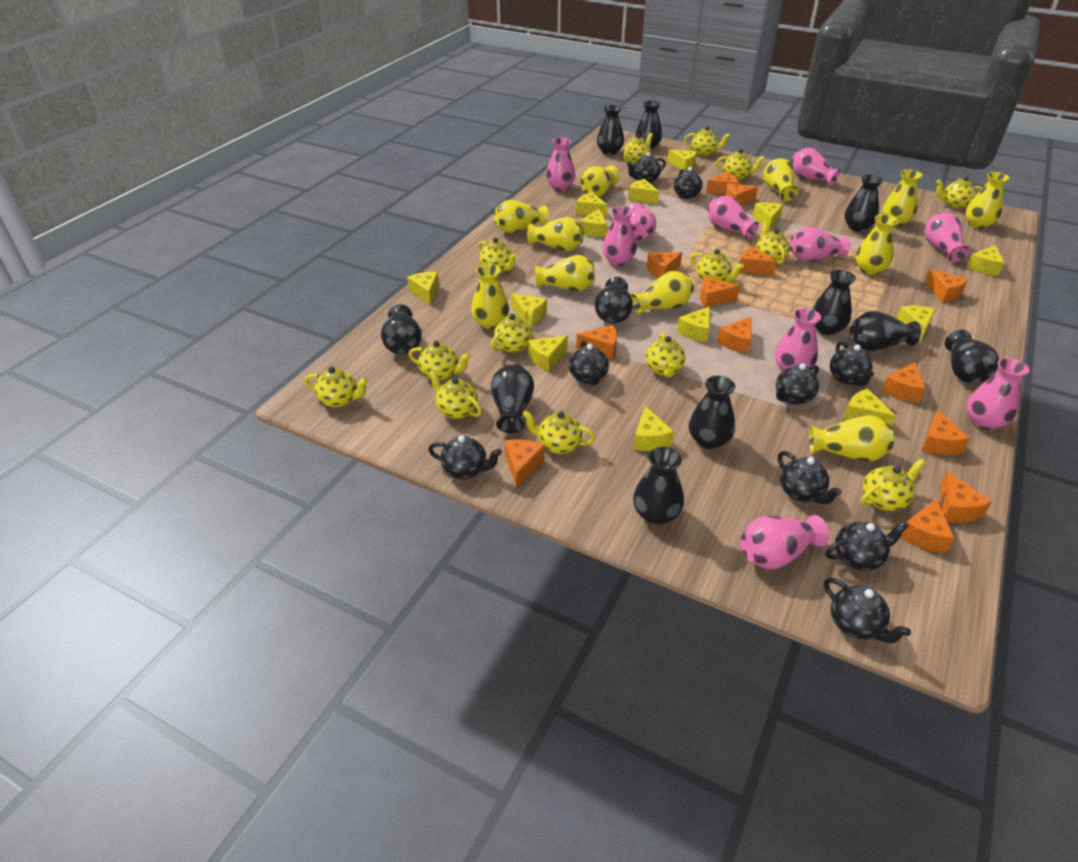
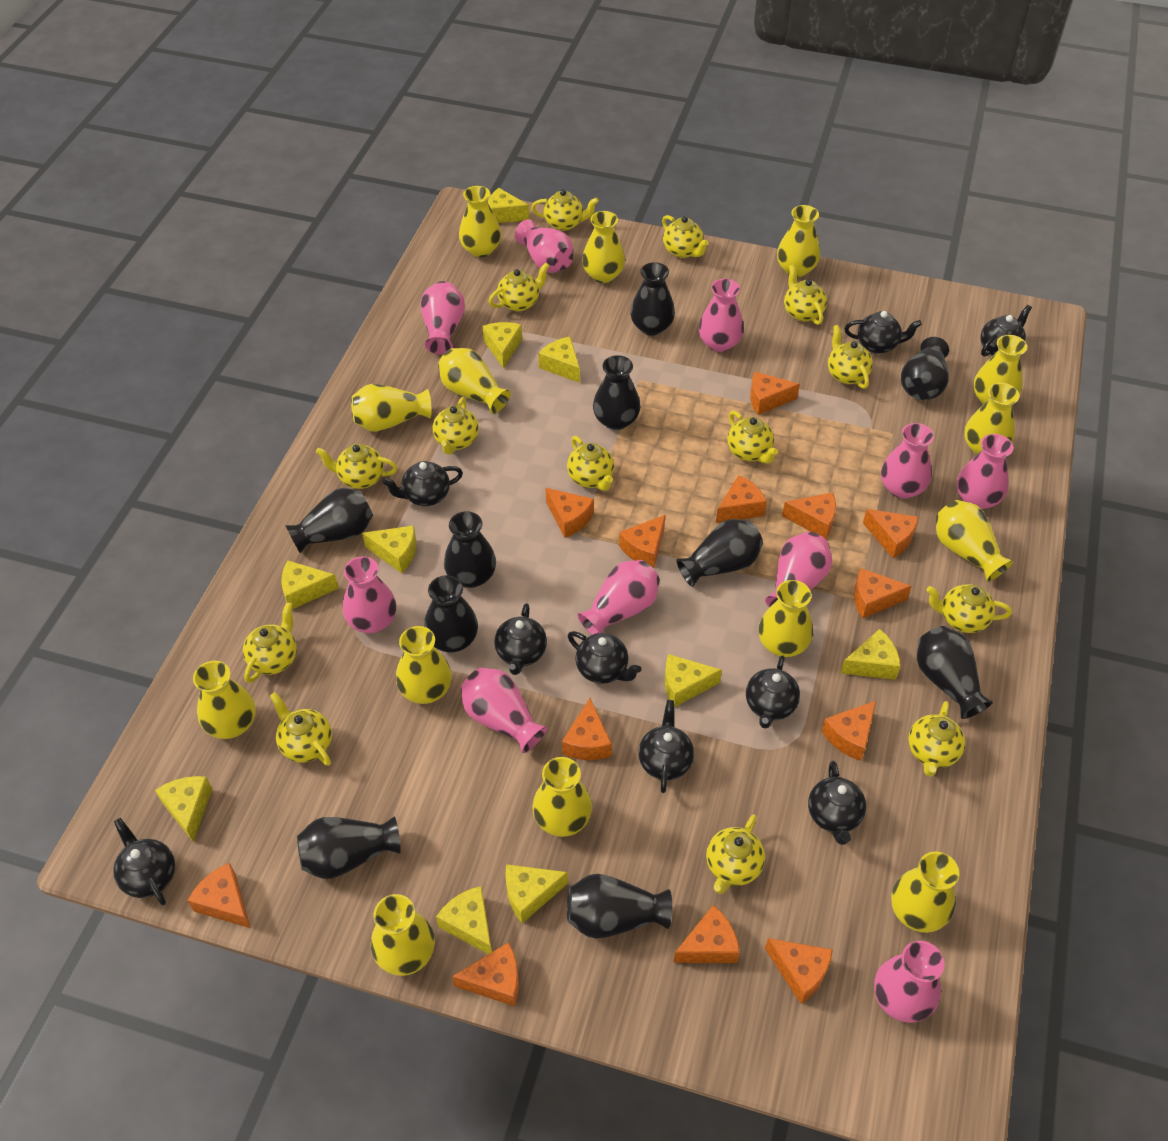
black vase: 11 -> 10
yellow cheese: 13 -> 10
yellow vase: 11 -> 14

